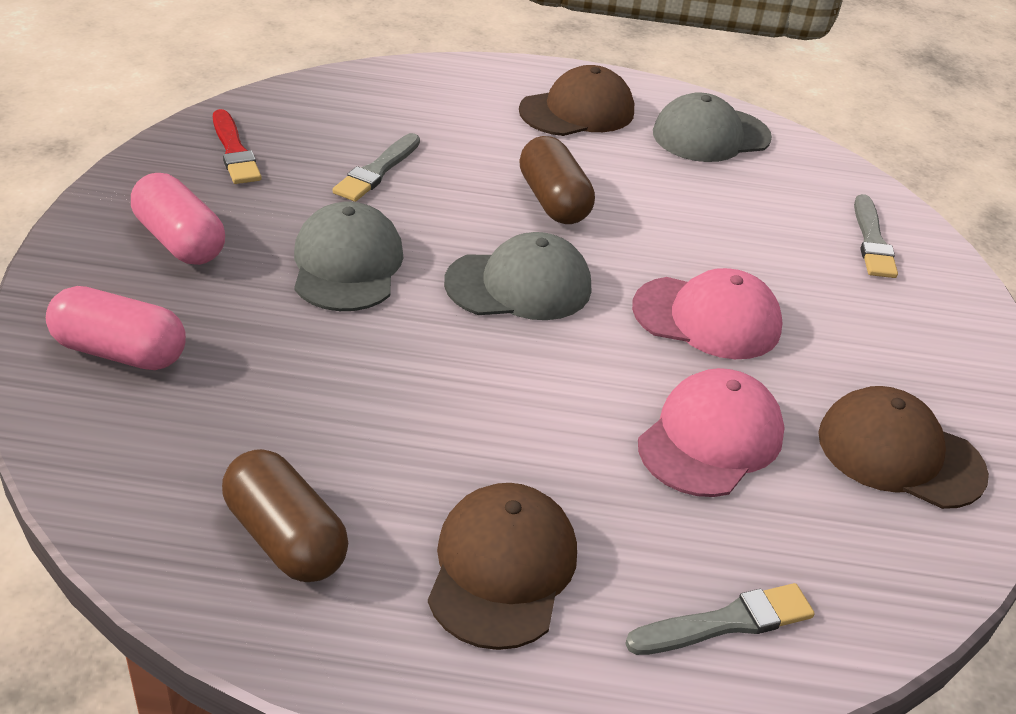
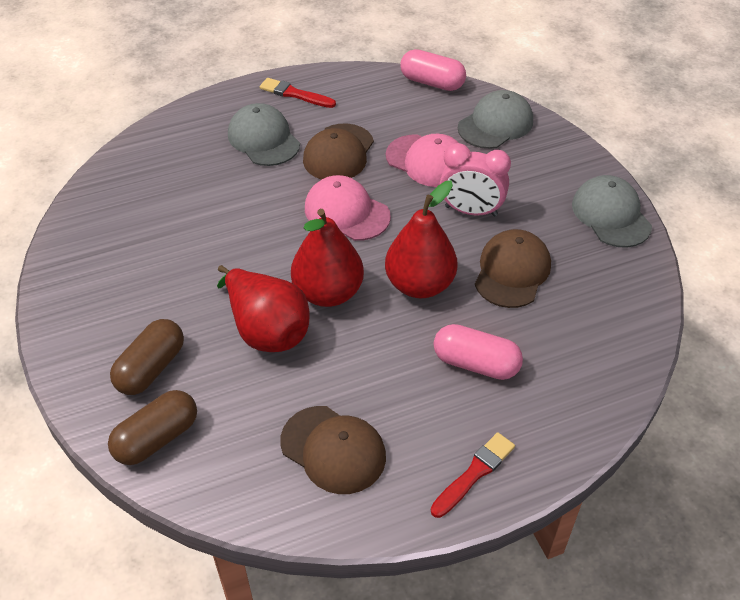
grey brush: 3 -> 0
pink clock: 0 -> 1
red brush: 1 -> 2
red pear: 0 -> 3

